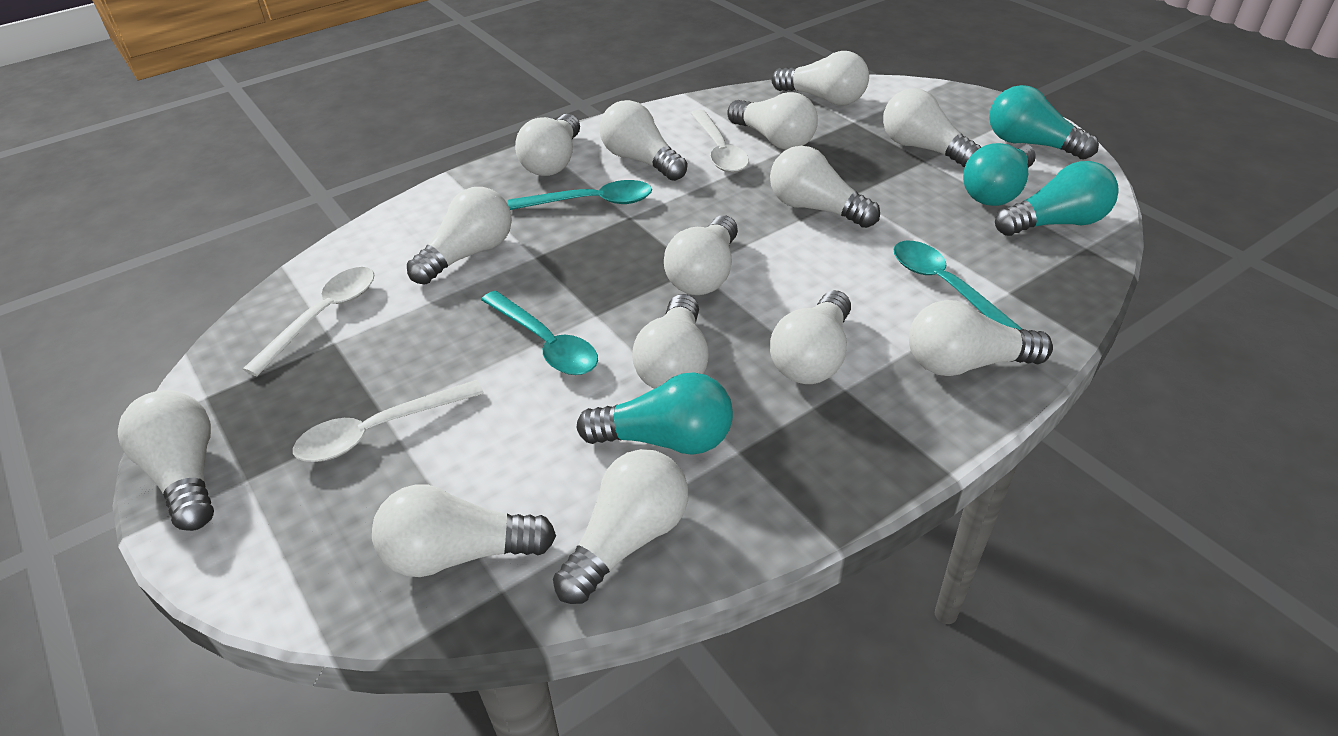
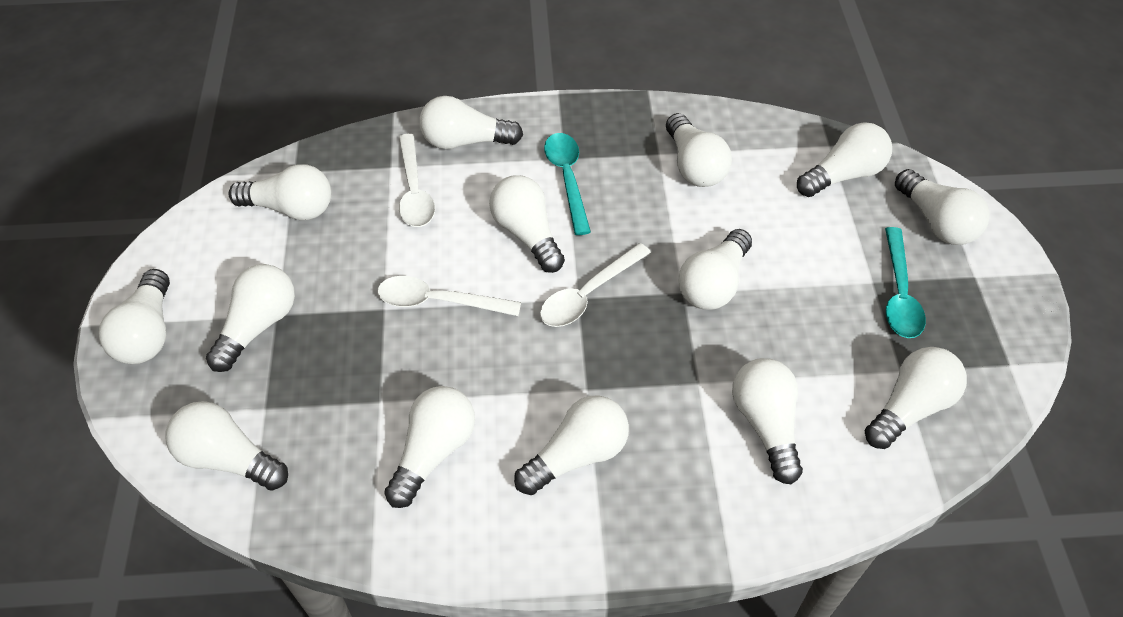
turquoise light bulb: 4 -> 0
turquoise spoon: 3 -> 2

